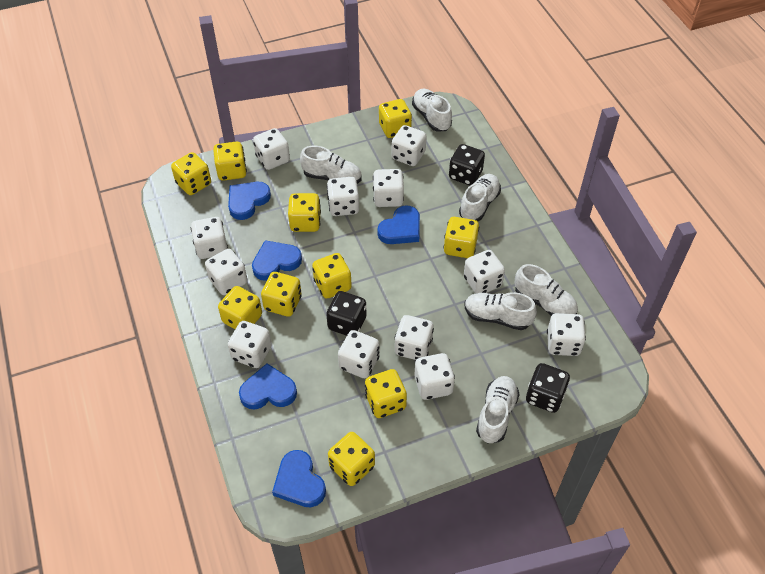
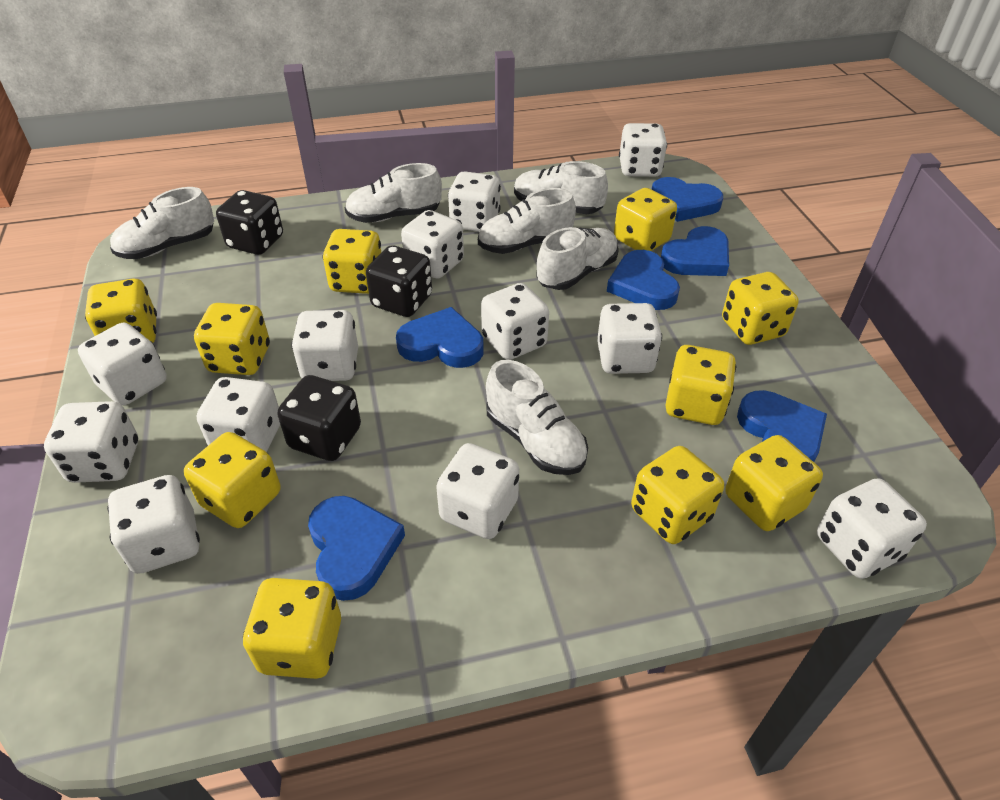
blue heart: 5 -> 6

